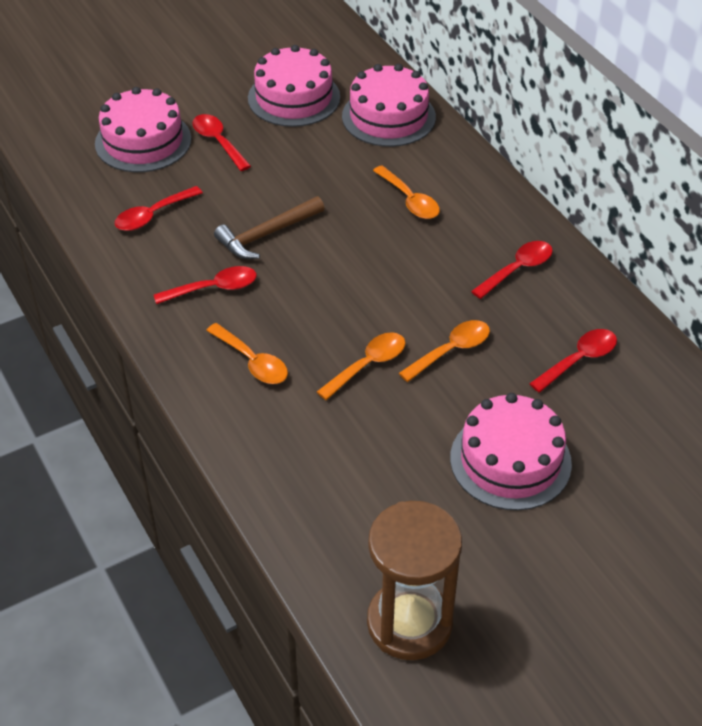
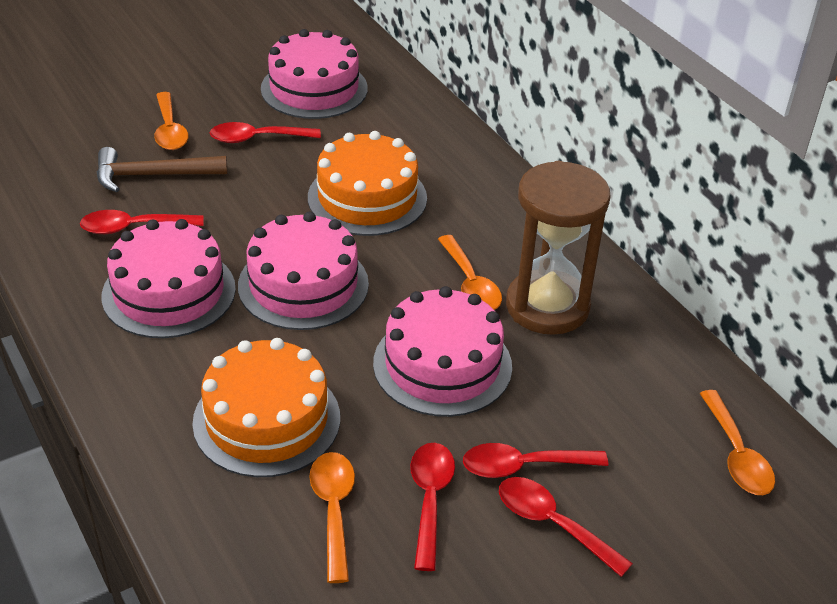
orange cake: 0 -> 2

